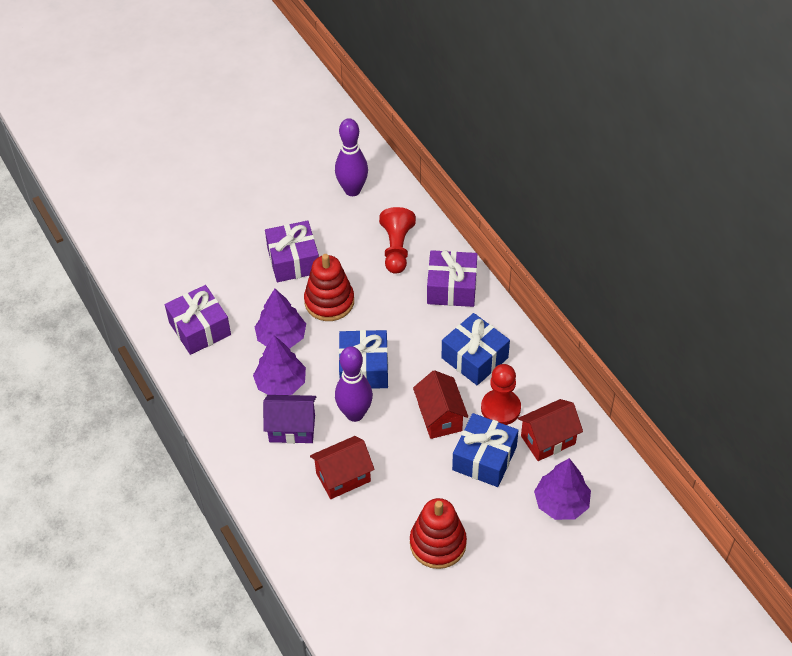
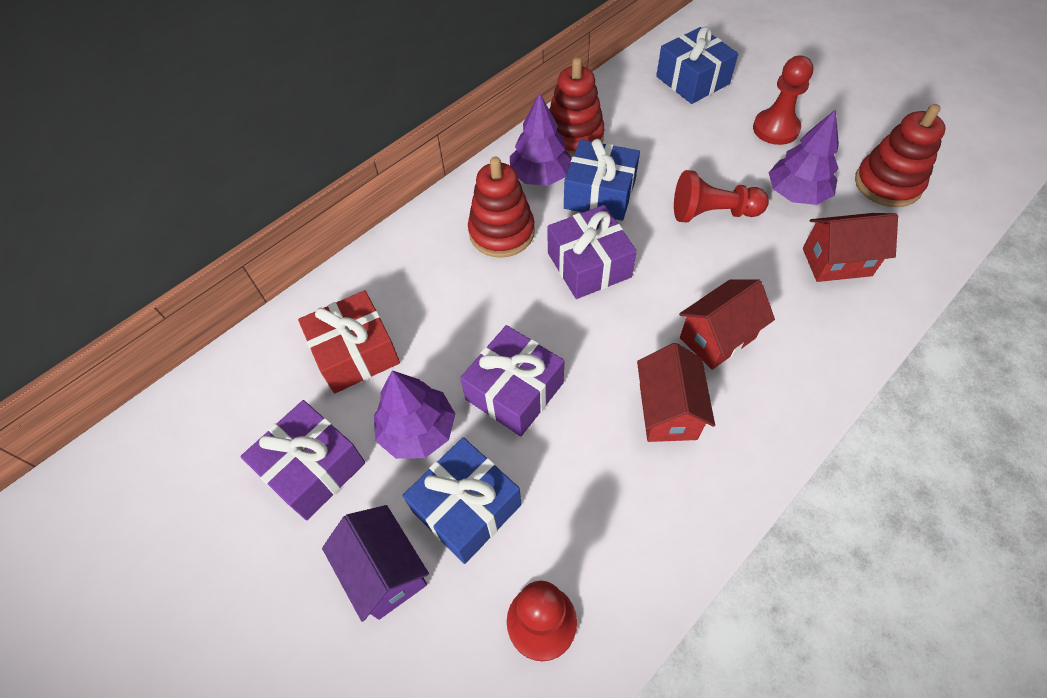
purple bowling pin: 2 -> 0
red gift: 0 -> 1
red pawn: 2 -> 3
red stacking toy: 2 -> 3

